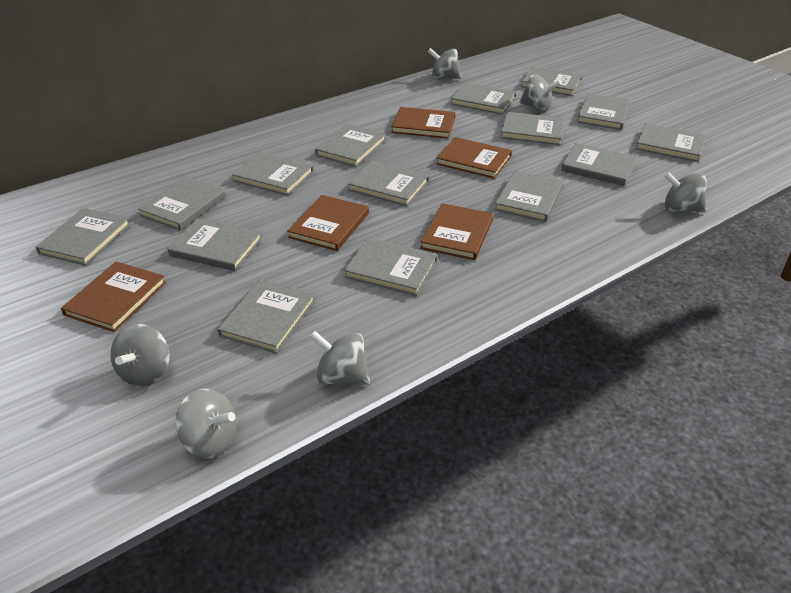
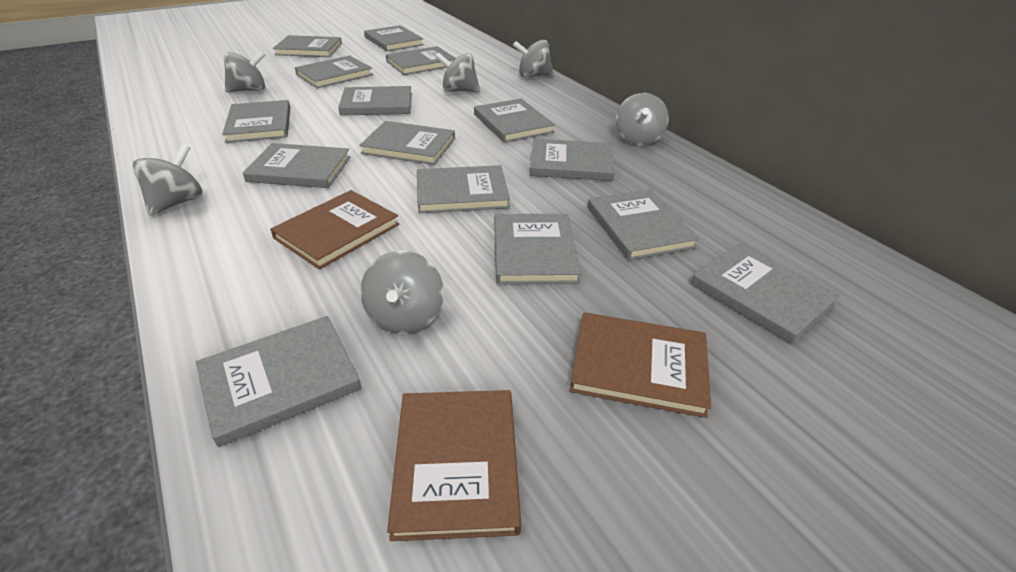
brown book: 5 -> 3

